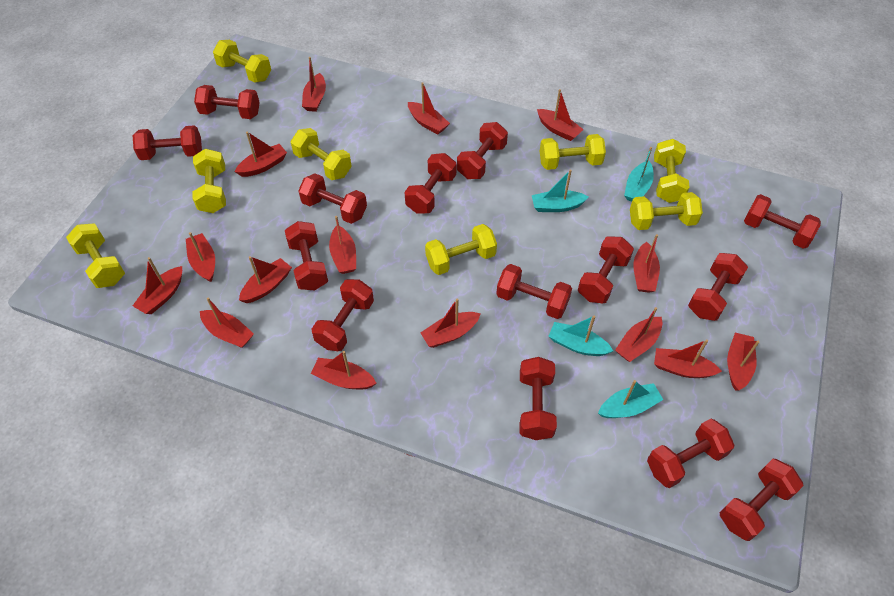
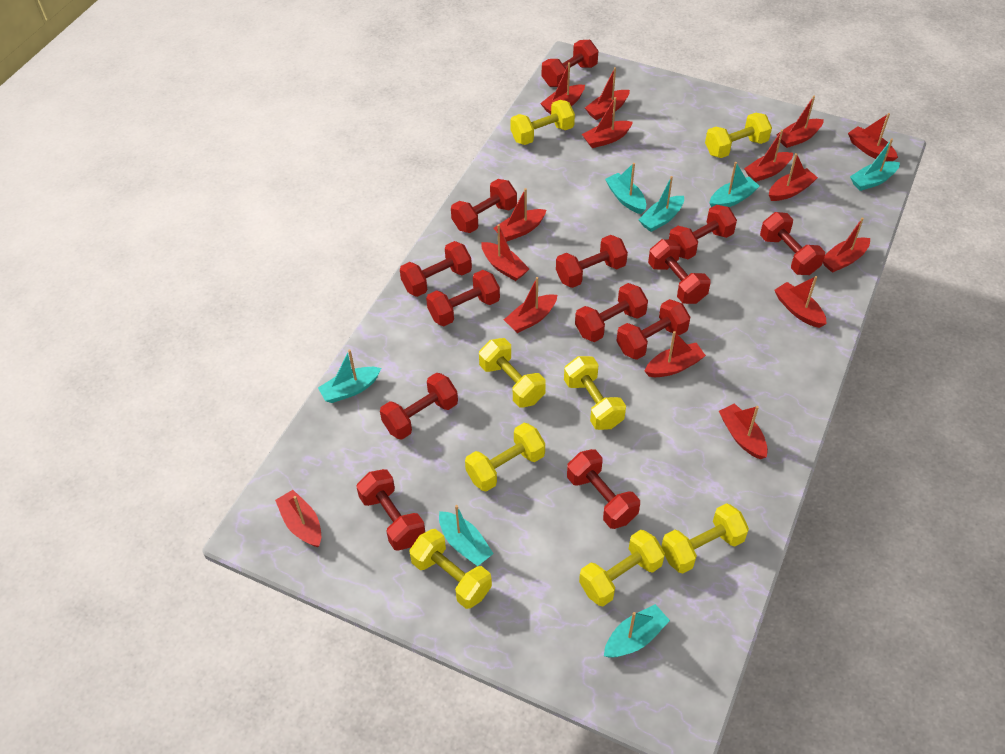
red dumbbell: 14 -> 13
turquoise boat: 4 -> 7

